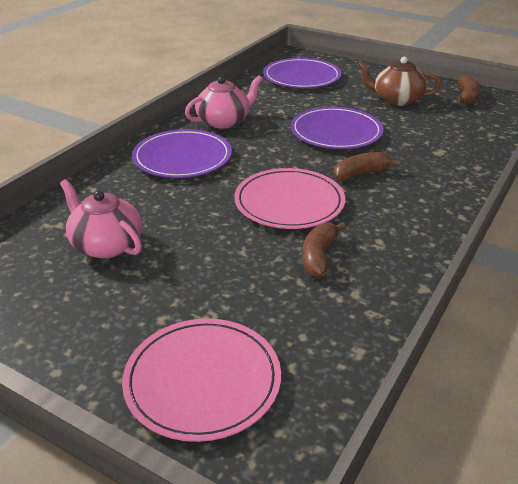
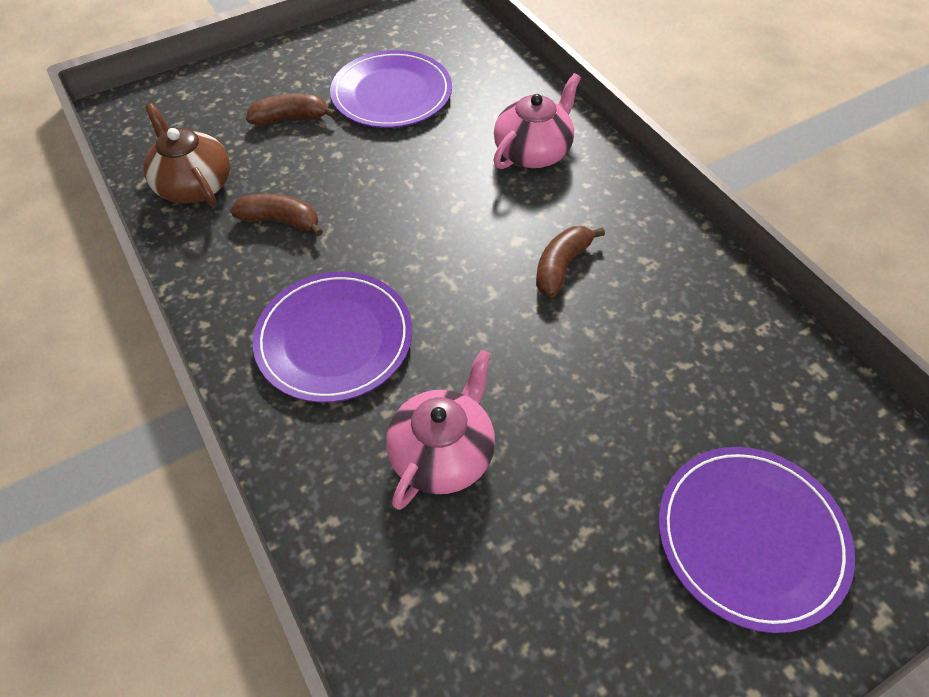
pink plate: 2 -> 0

